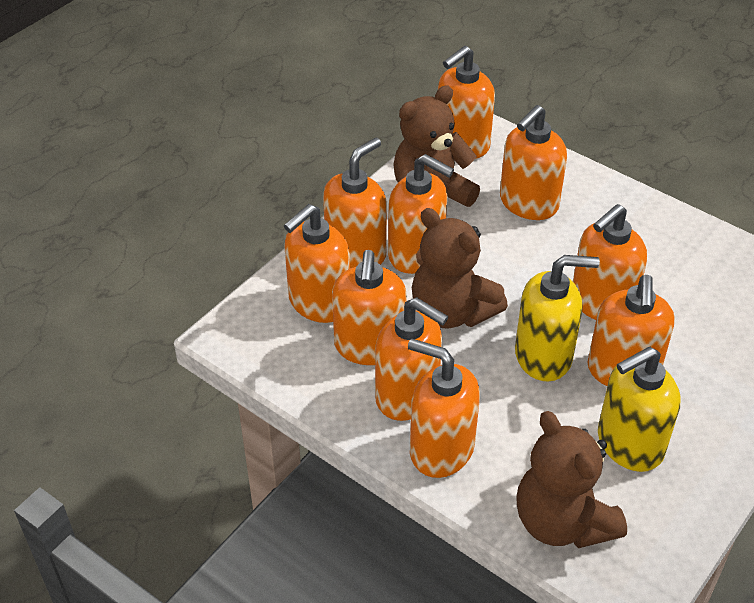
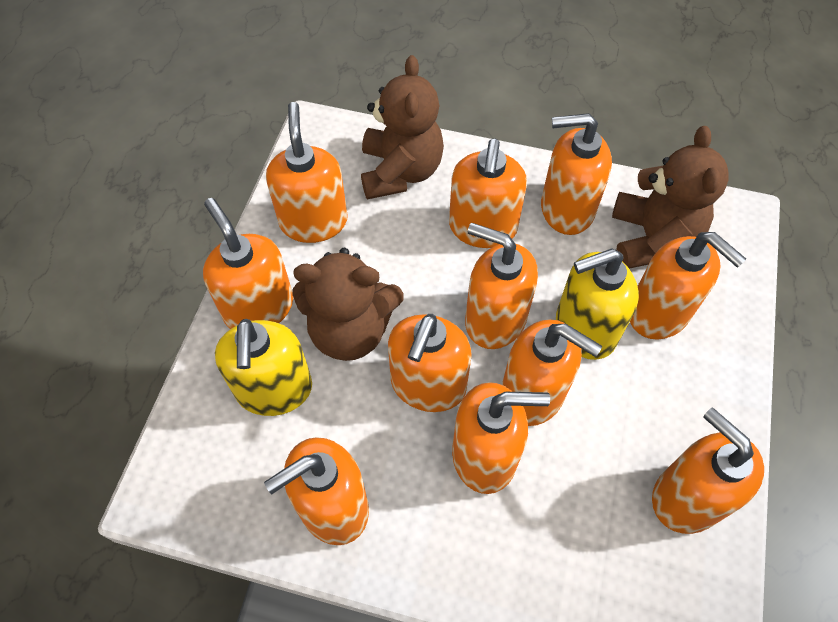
orange soap dispenser: 10 -> 11

